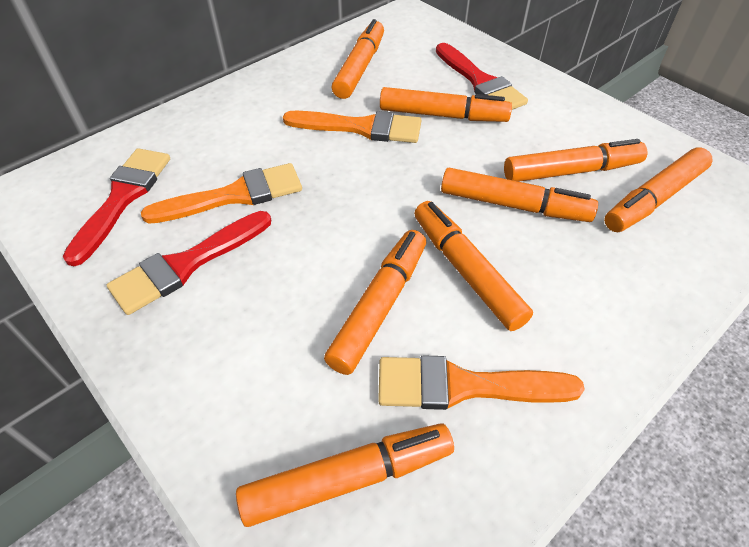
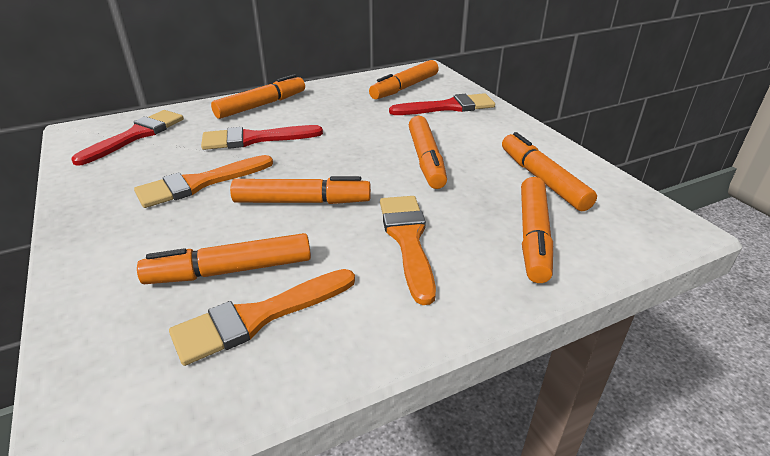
orange marker: 8 -> 7

